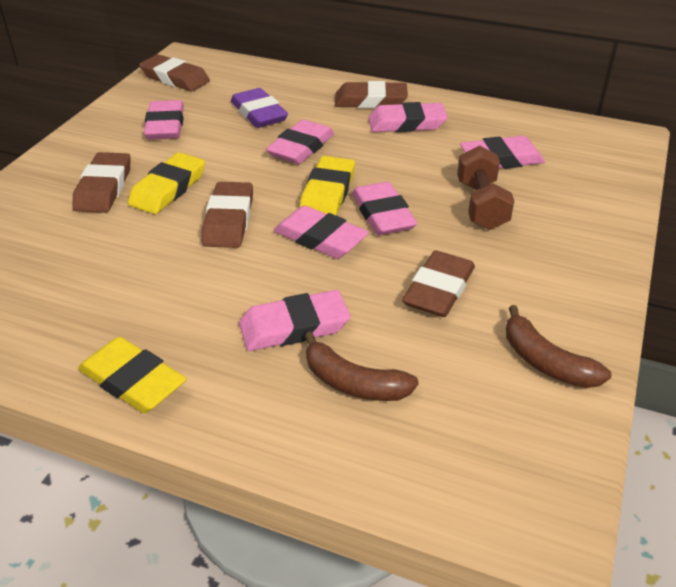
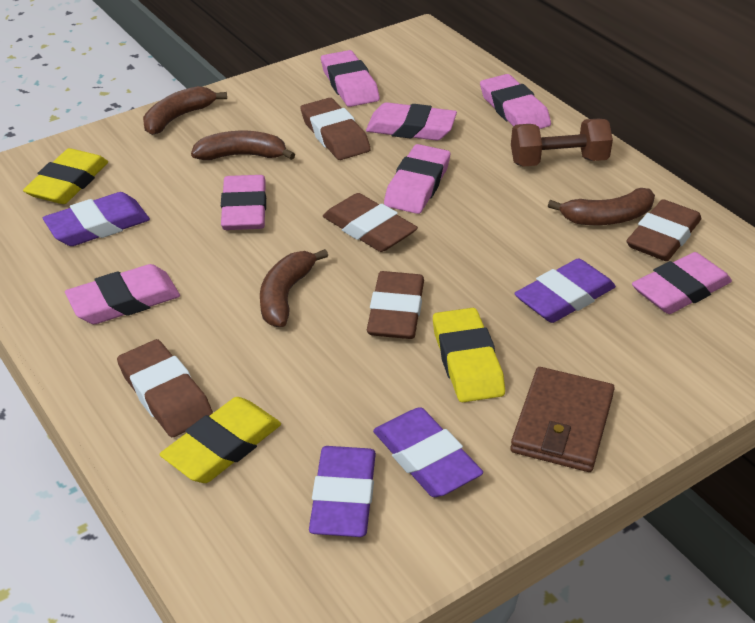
brown banana: 2 -> 4
brown wallet: 0 -> 1
purple eraser: 1 -> 4

